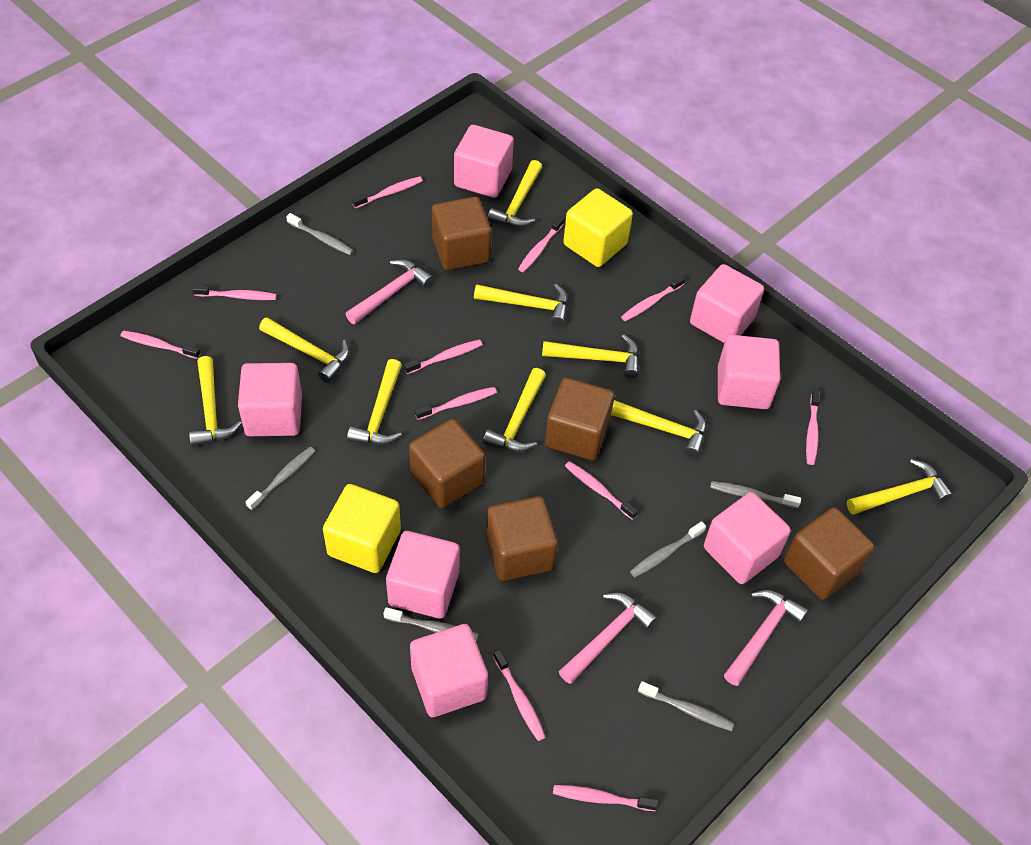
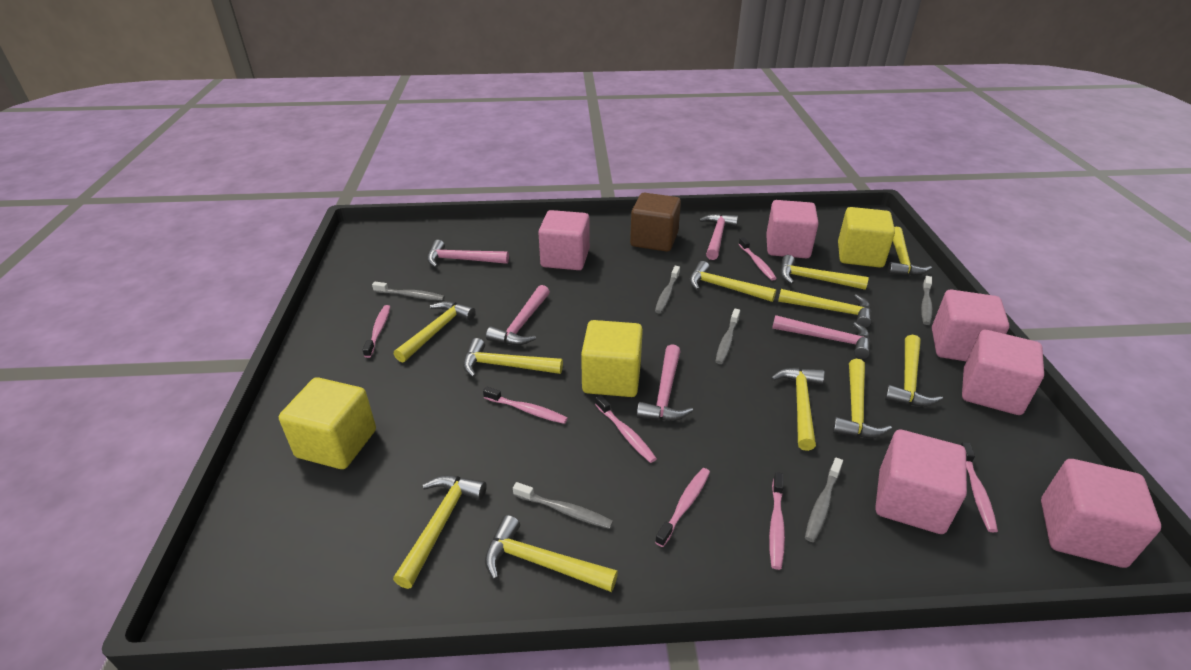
brown cube: 5 -> 1
pink cube: 7 -> 6
pink hammer: 3 -> 5
pink toothbrush: 11 -> 7
yellow cube: 2 -> 3
yellow hammer: 9 -> 11

